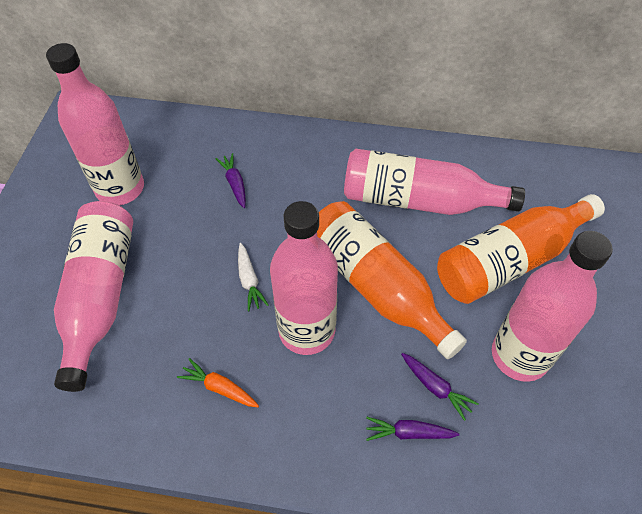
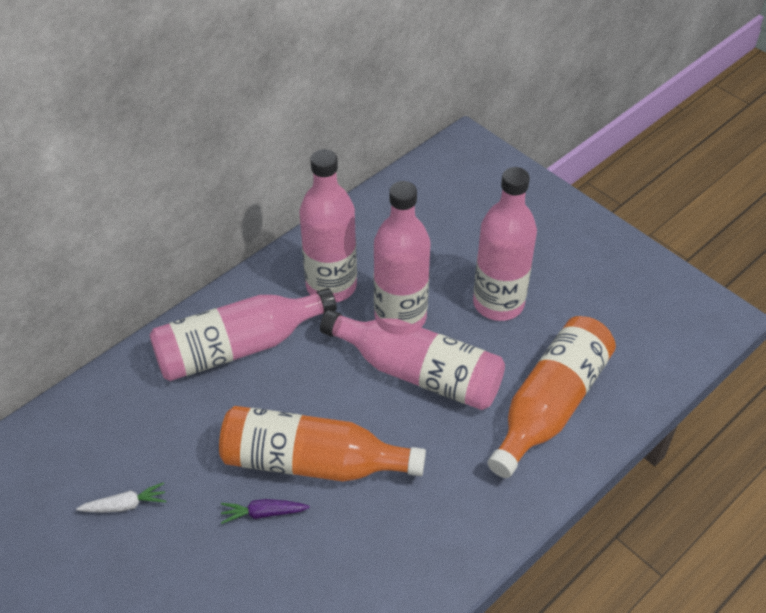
orange carrot: 1 -> 0
purple carrot: 3 -> 1

